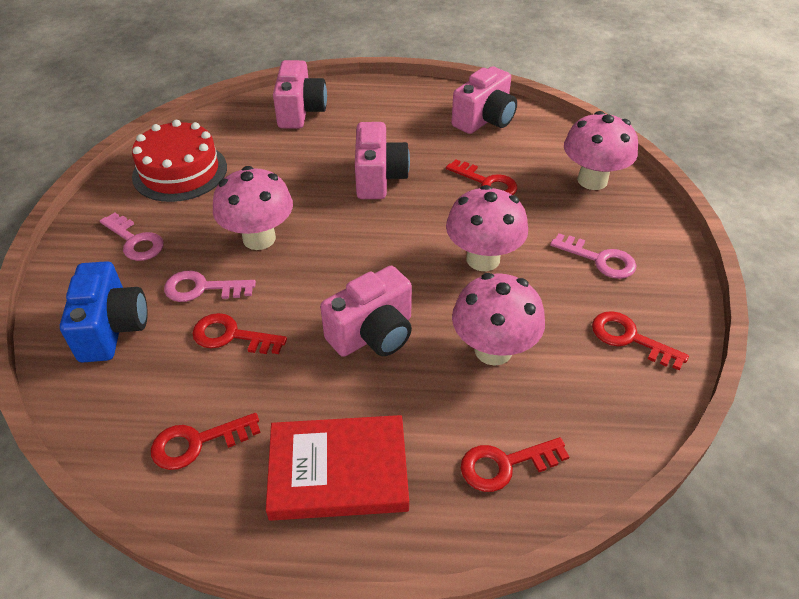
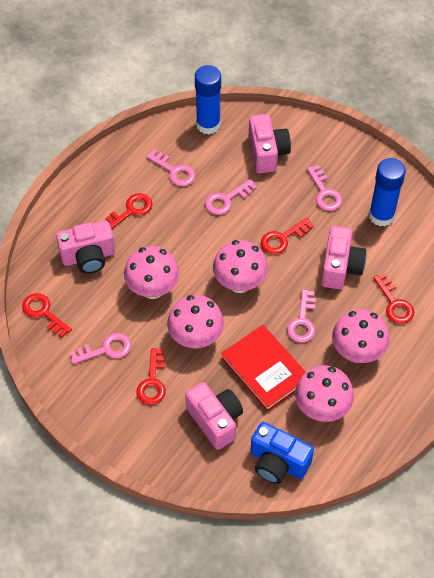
blue glue stick: 0 -> 2
pink key: 3 -> 5
pink mushroom: 4 -> 5
red cake: 1 -> 0

